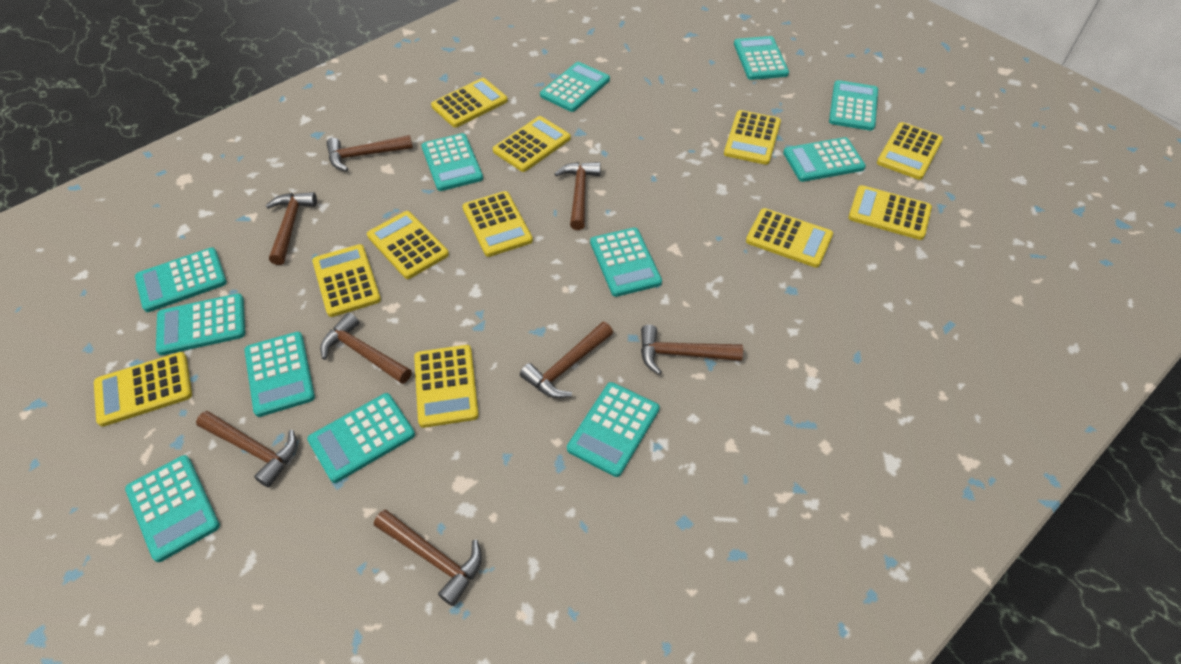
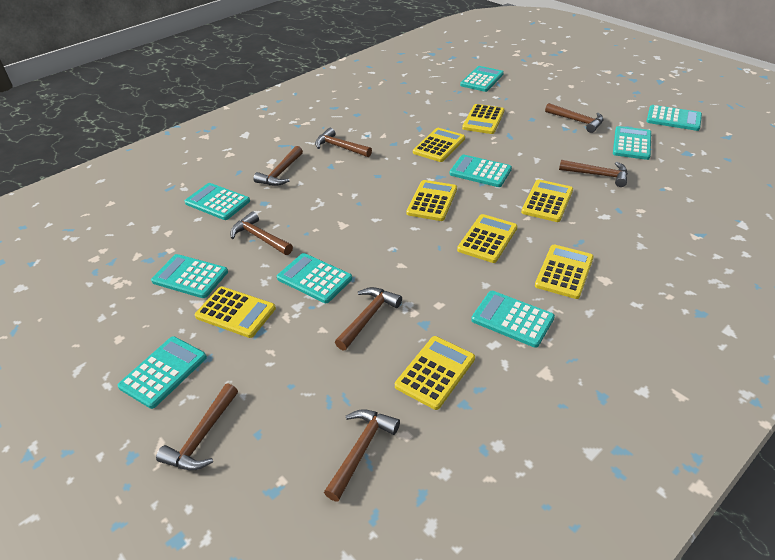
turquoise calculator: 12 -> 9
yellow calculator: 11 -> 8

